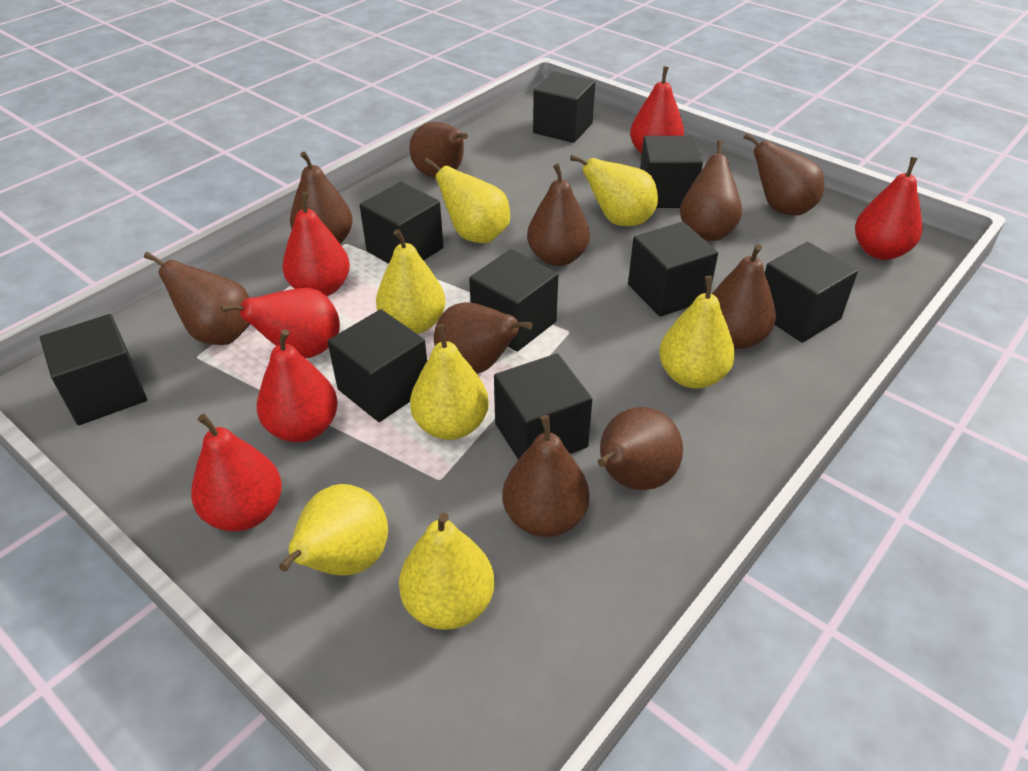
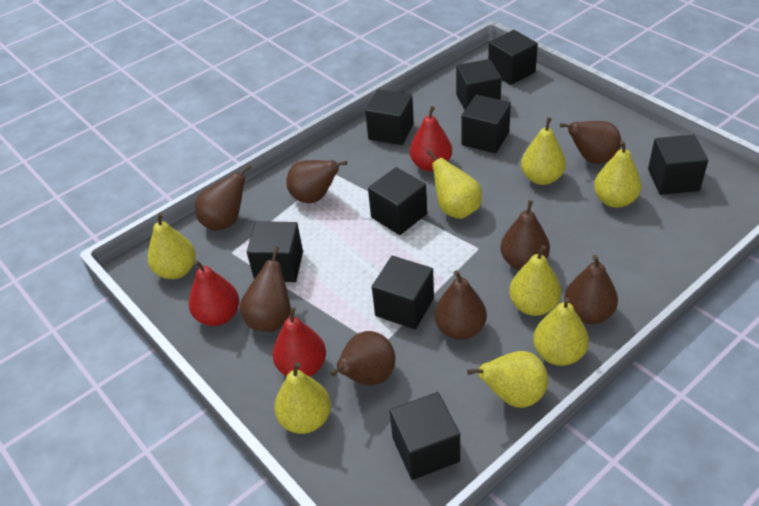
brown pear: 10 -> 8
red pear: 6 -> 3
yellow pear: 7 -> 8

